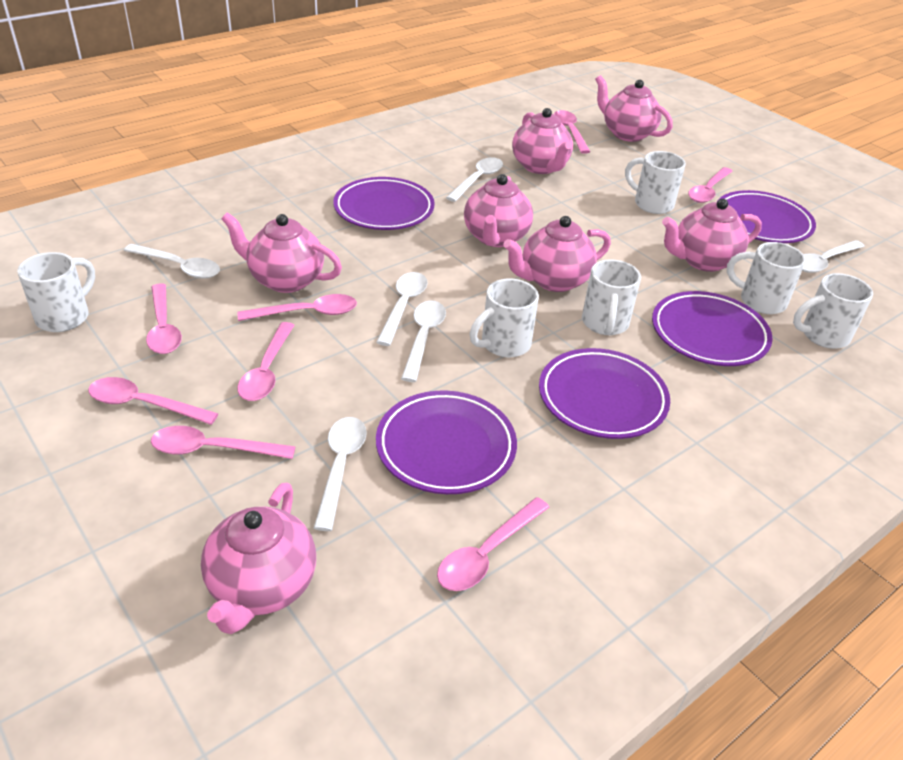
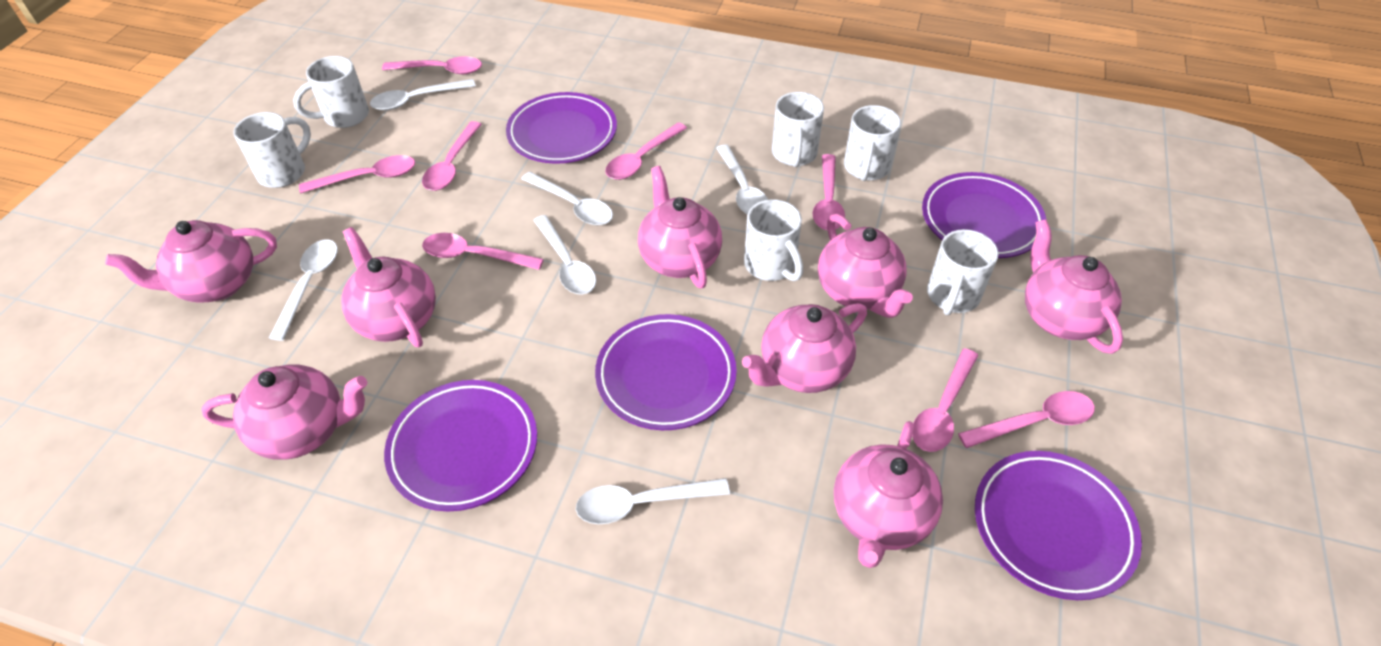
pink teapot: 7 -> 8

